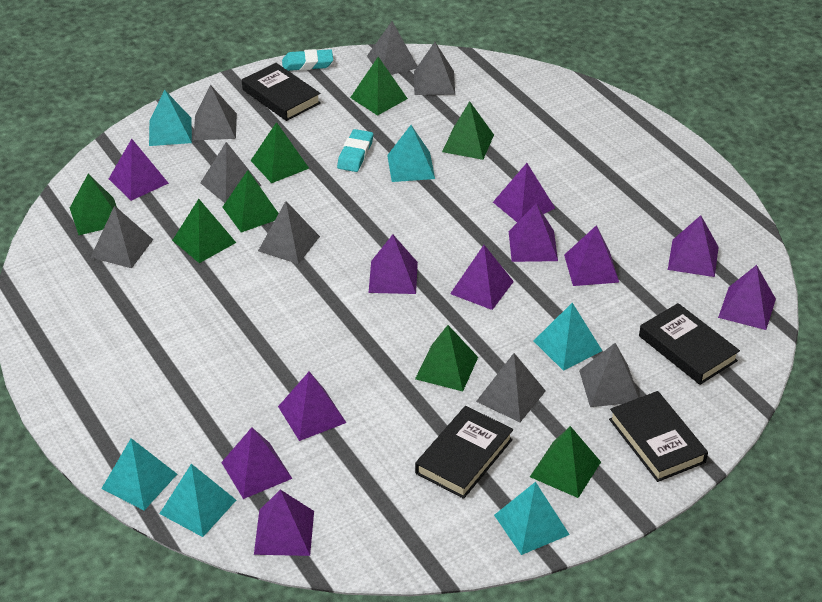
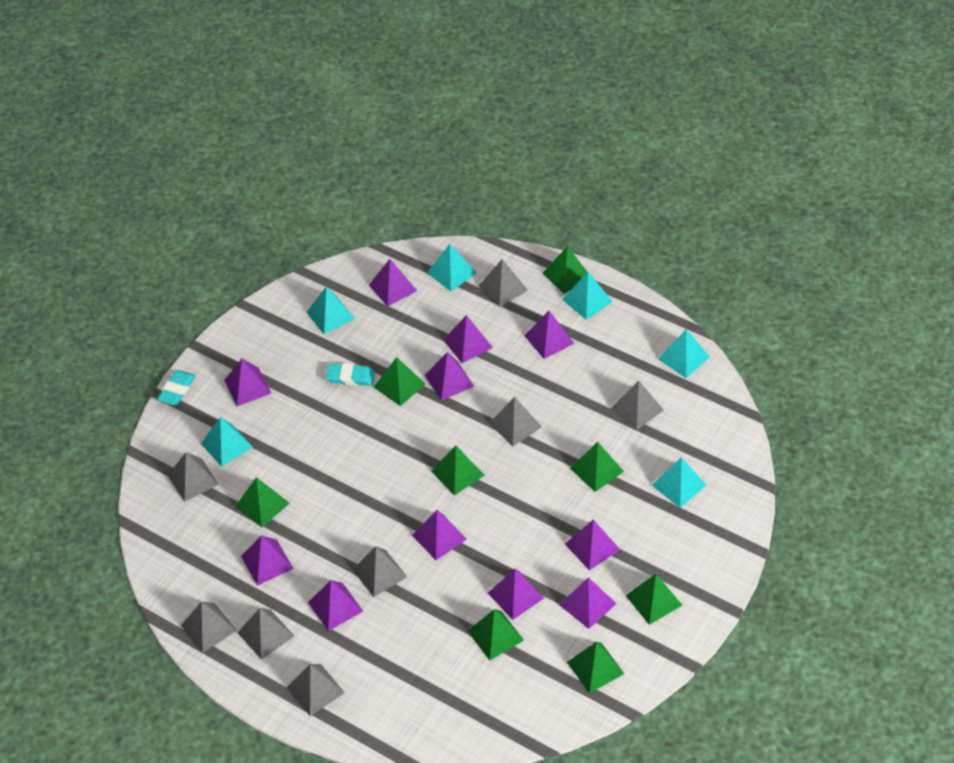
black book: 4 -> 0

